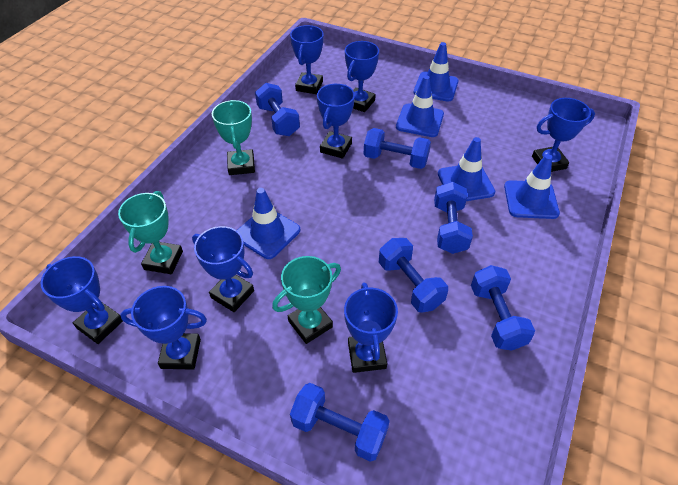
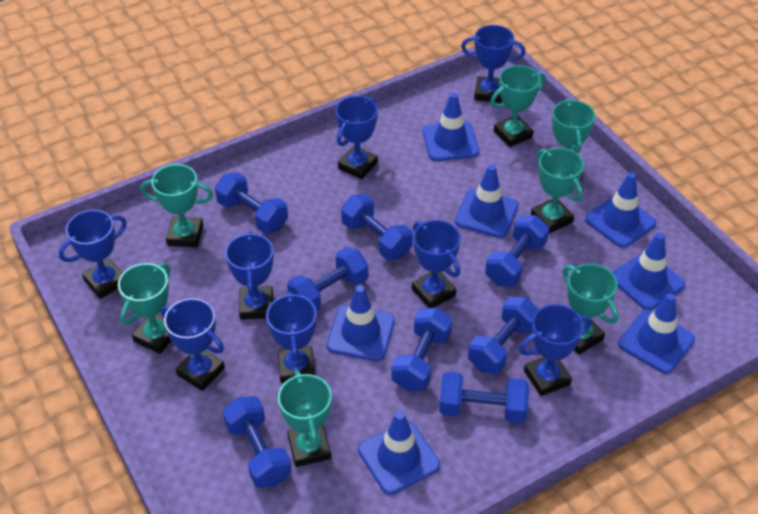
blue dumbbell: 6 -> 8
blue traffic cone: 5 -> 7
turquoise trophy: 3 -> 7

